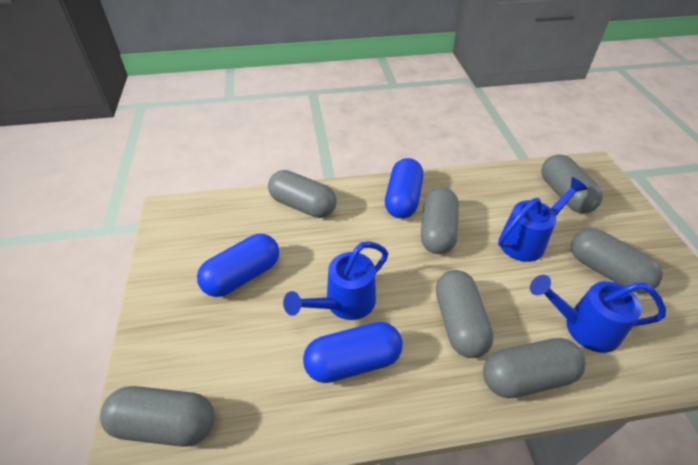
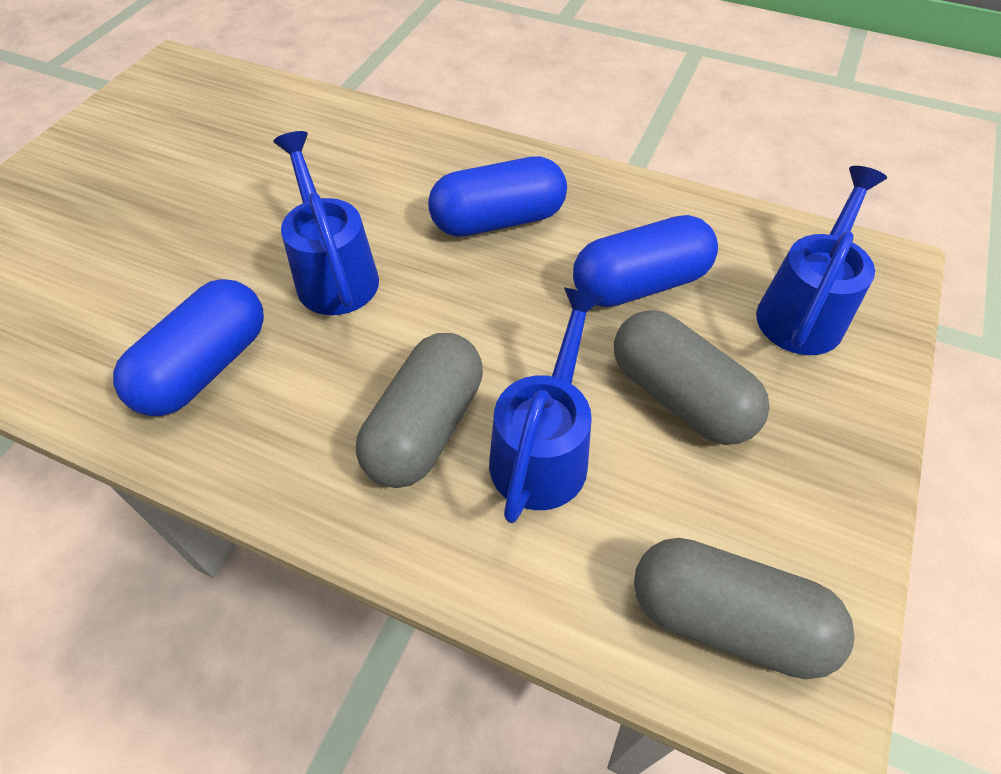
grey capsule: 7 -> 3

